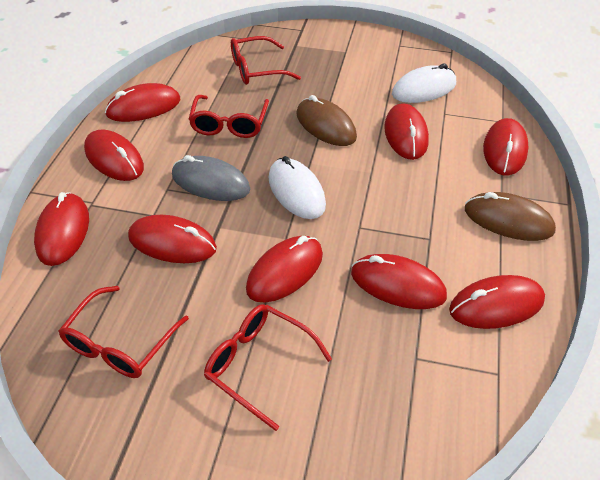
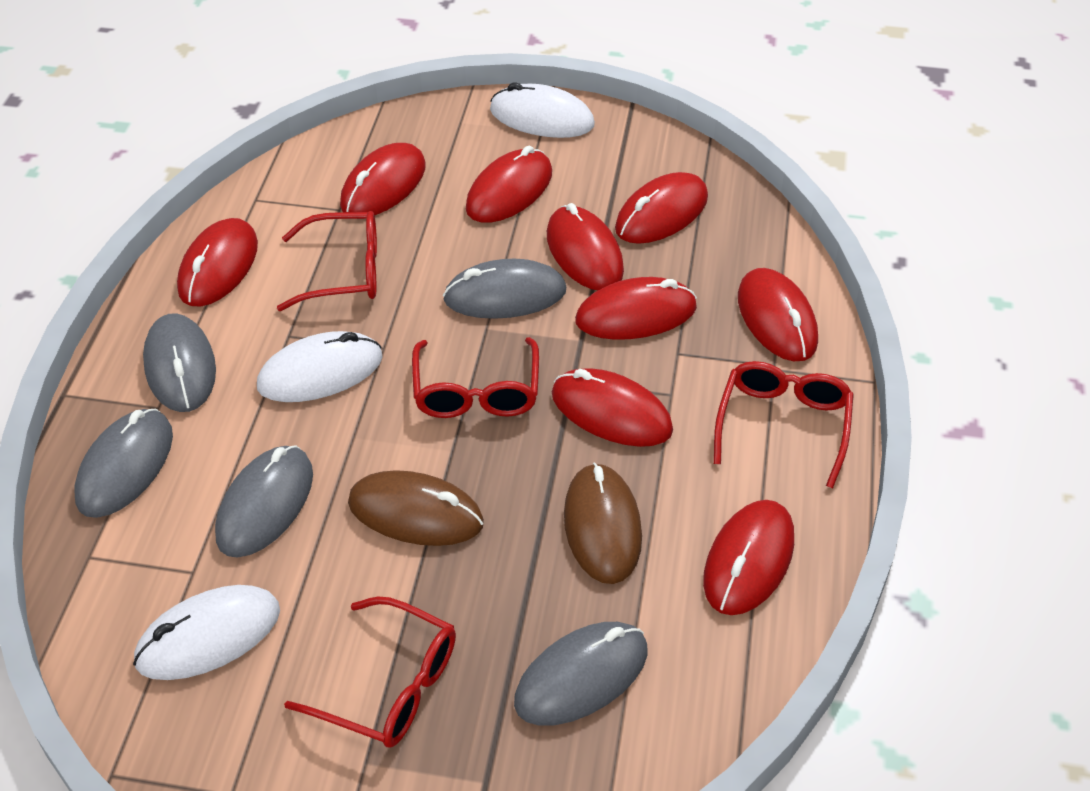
grey mouse: 1 -> 5
white mouse: 2 -> 3

